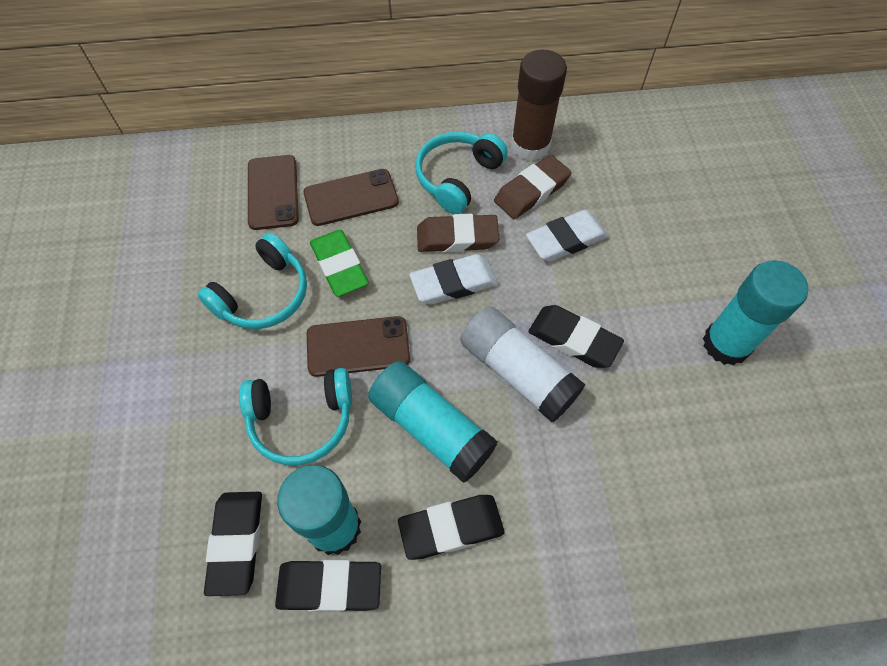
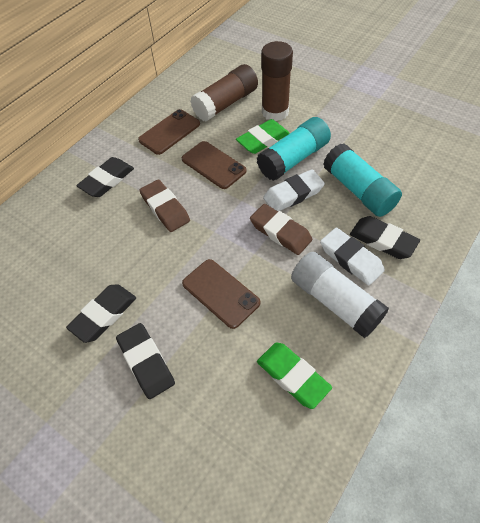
brown glue stick: 1 -> 2
green eraser: 1 -> 2
turquoise glue stick: 3 -> 2
turquoise headphones: 3 -> 0

